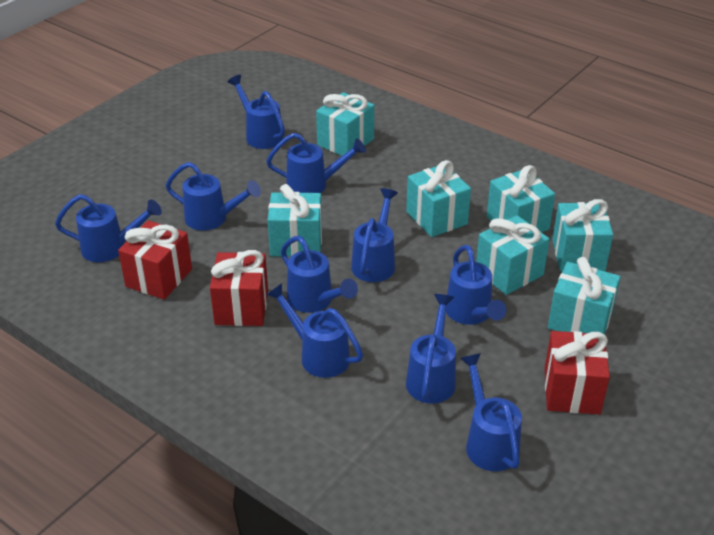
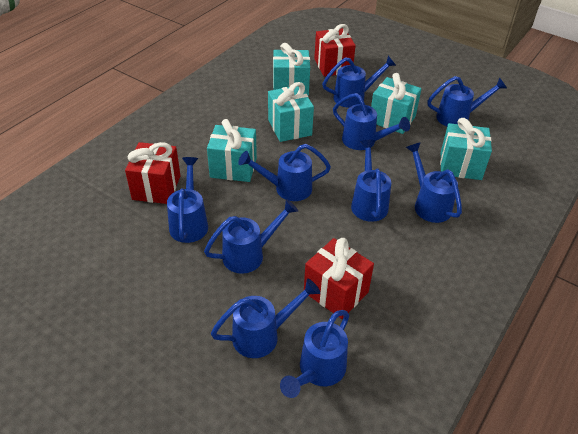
turquoise gift: 7 -> 5

